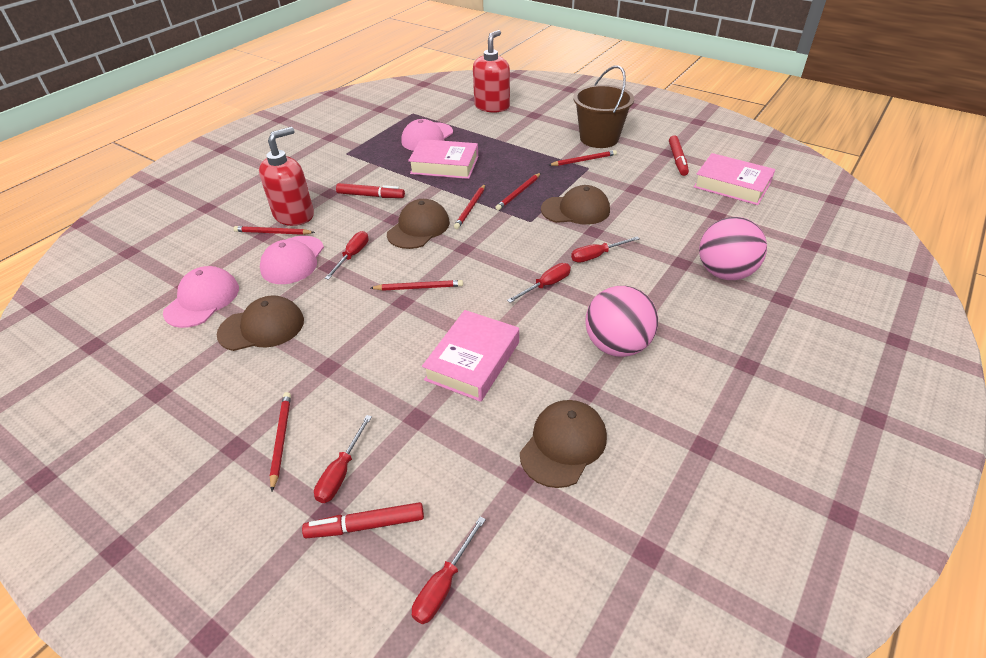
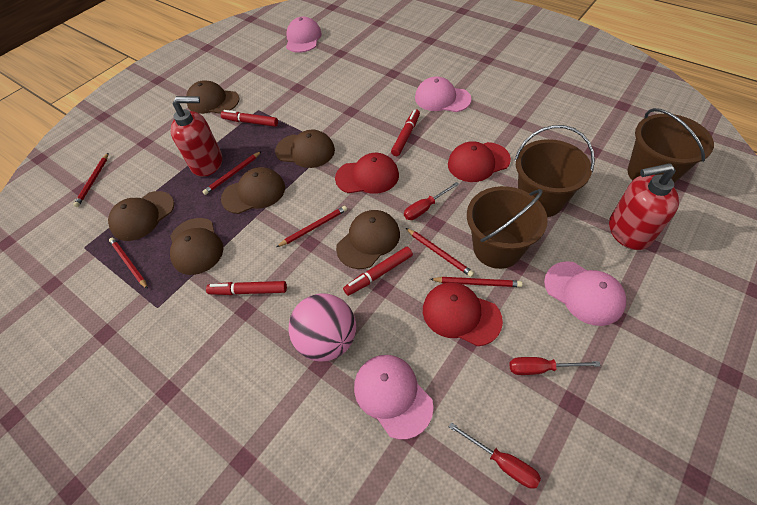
brown bucket: 1 -> 3
brown cap: 4 -> 6
pink ball: 2 -> 1
pink book: 3 -> 0
pink cap: 3 -> 4
red cap: 0 -> 3
red marker: 3 -> 4
red screwdriver: 5 -> 3

